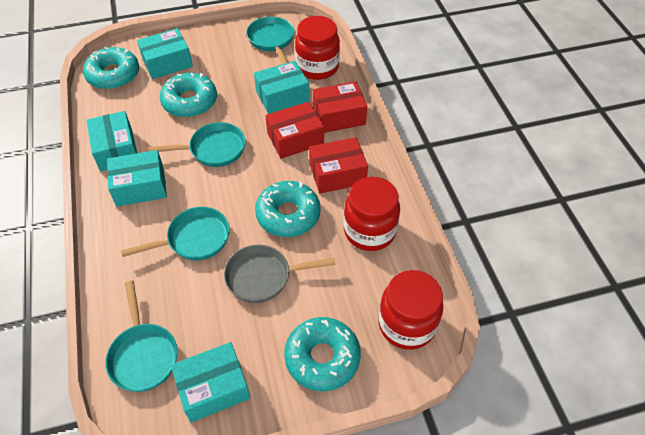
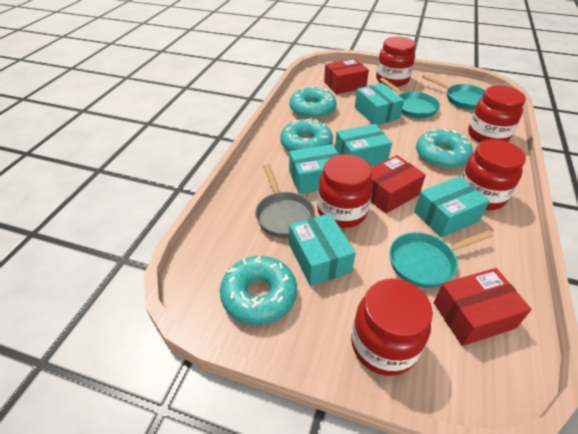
red jar: 3 -> 5
turquoise pan: 4 -> 3

